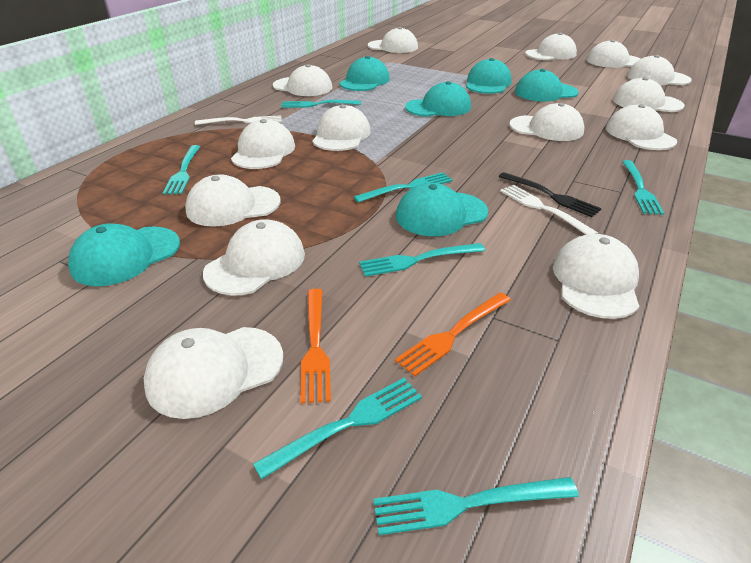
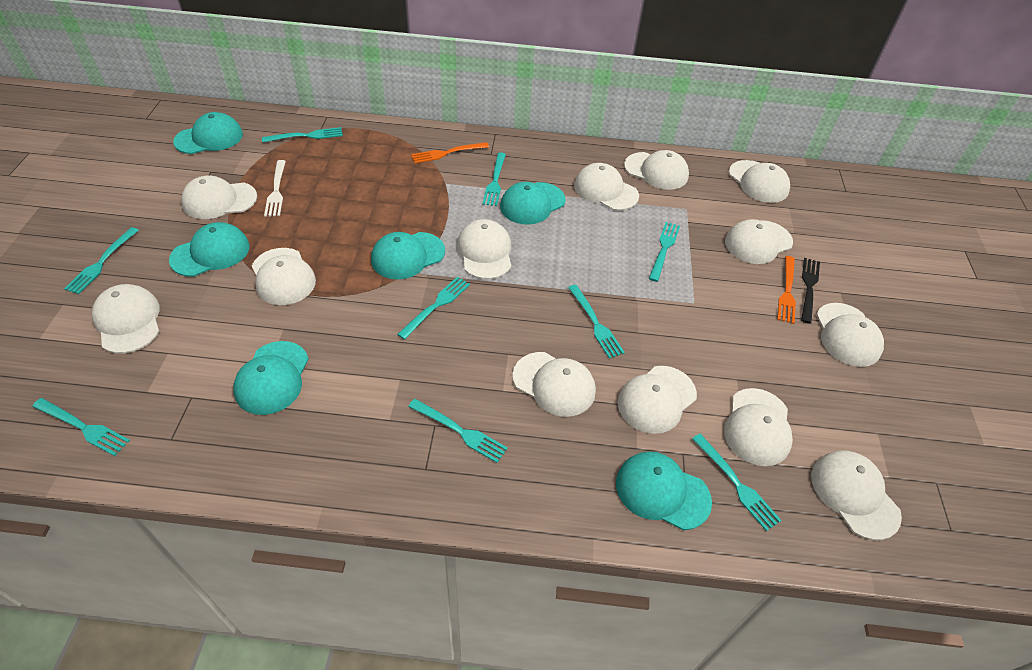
turquoise fork: 7 -> 9
white cap: 14 -> 13
white fork: 2 -> 1

